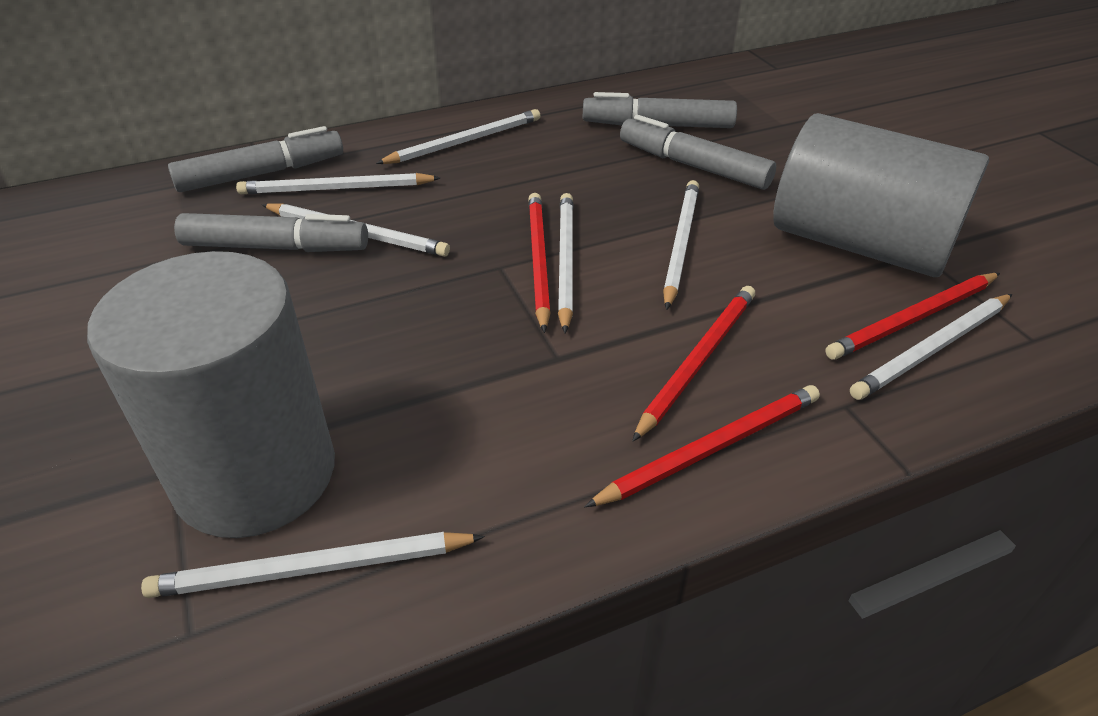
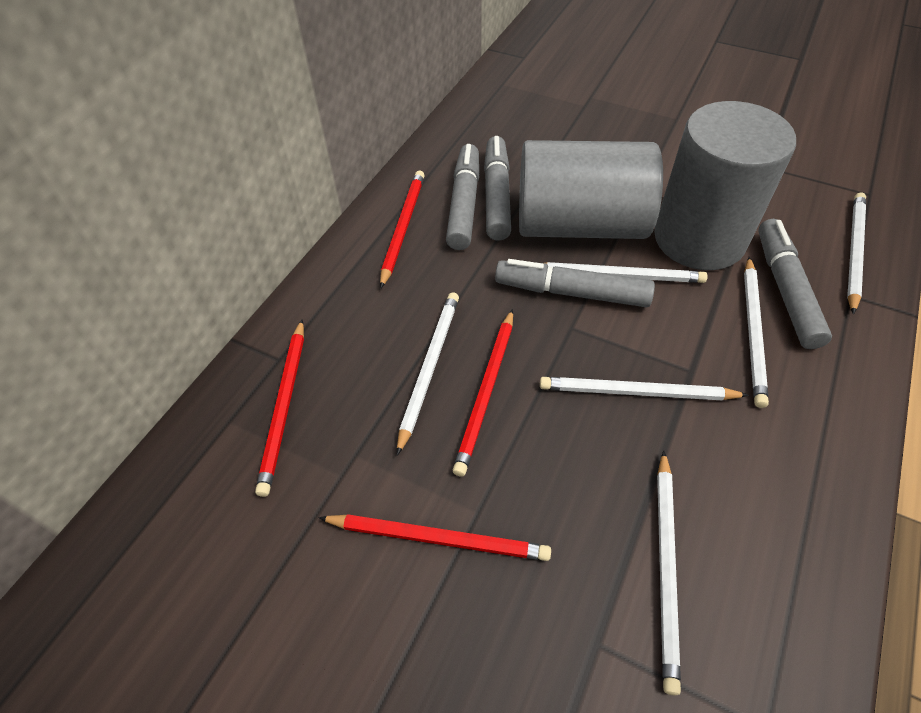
white pencil: 7 -> 6

